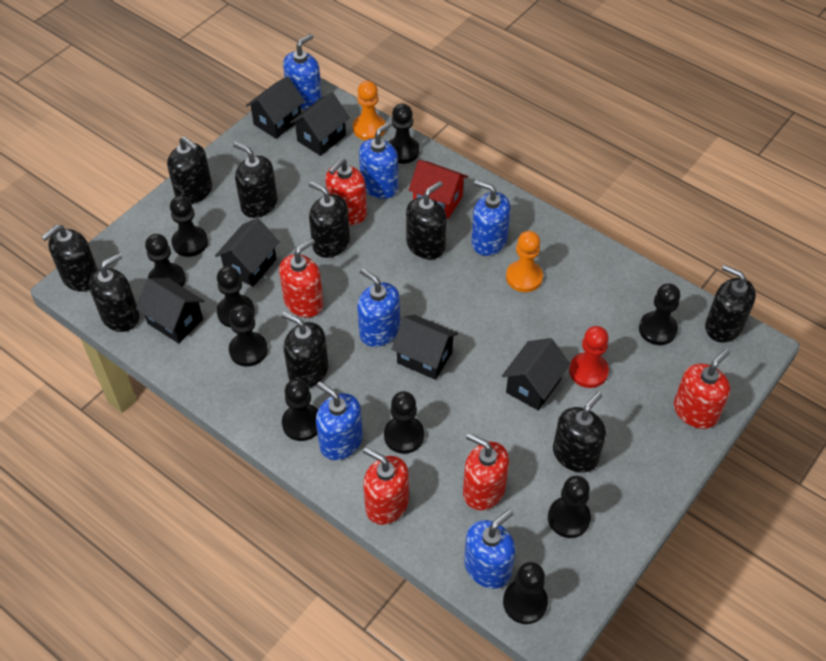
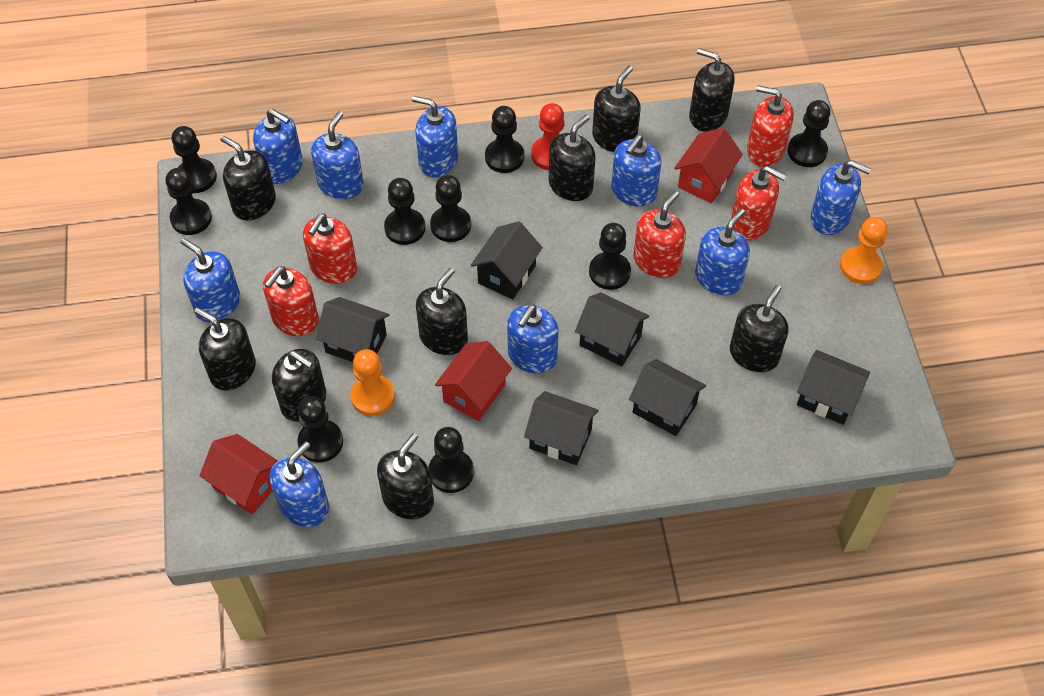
black pawn: 10 -> 9
blue soap dispenser: 6 -> 9
red house: 1 -> 3

